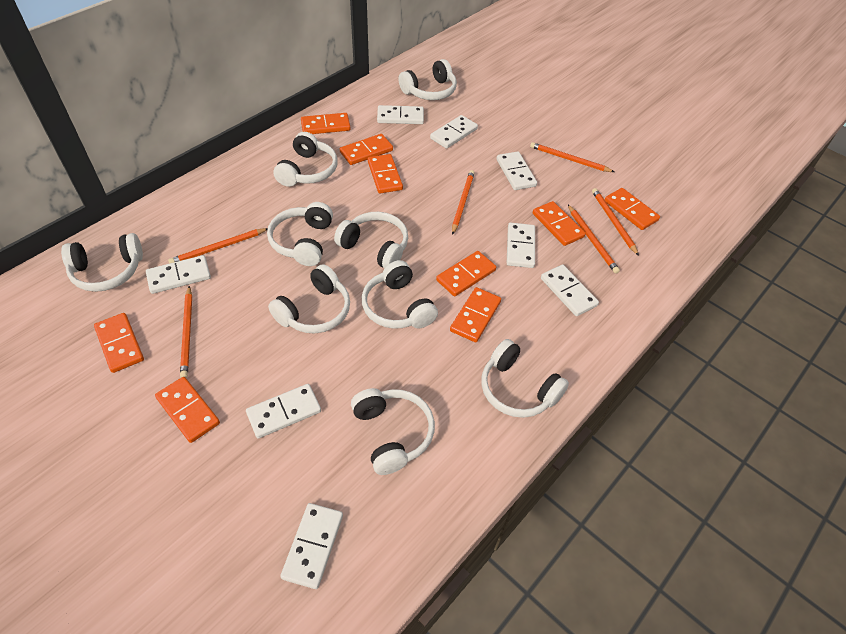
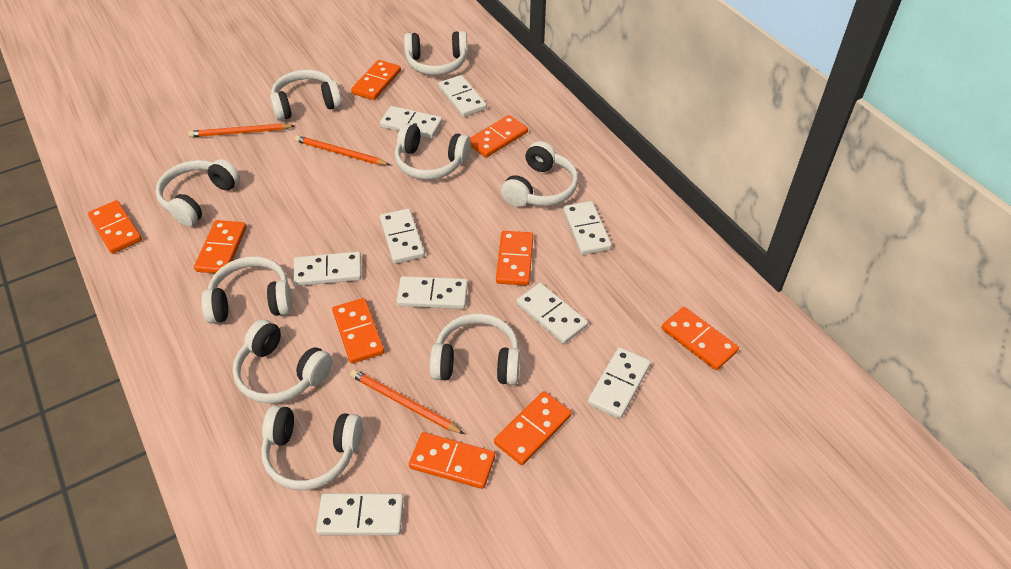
orange pencil: 6 -> 3
white domino: 8 -> 9

